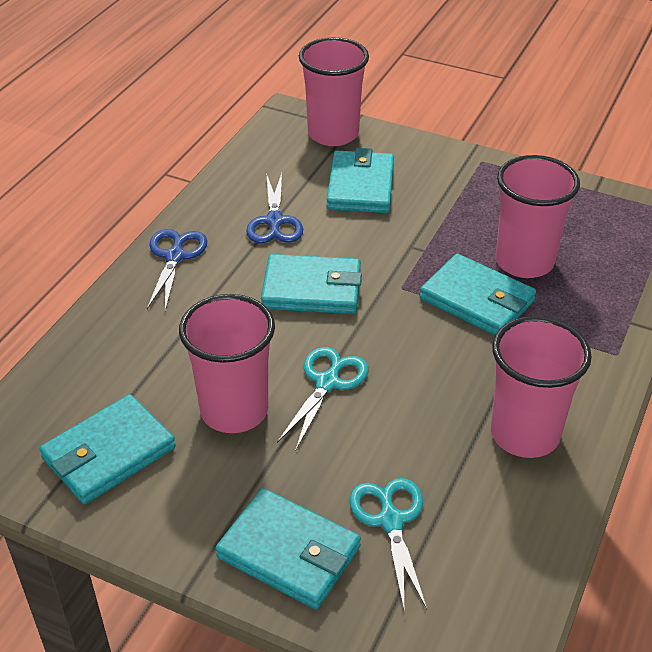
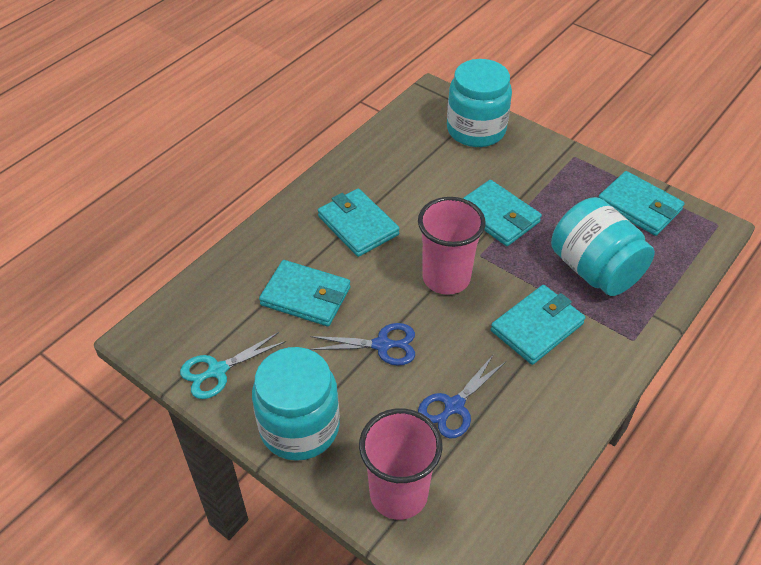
pink cup: 4 -> 2
turquoise jar: 0 -> 3
turquoise scissors: 2 -> 1

